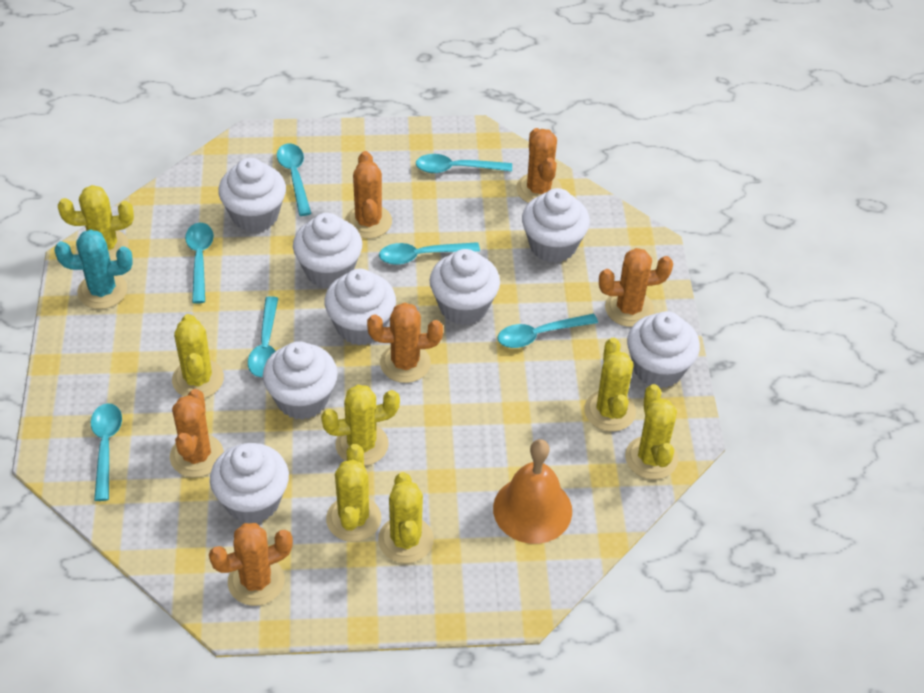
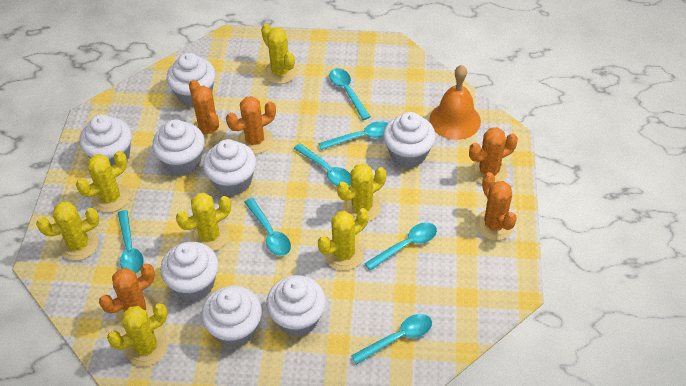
orange cactus: 6 -> 5
turquoise cactus: 1 -> 0

